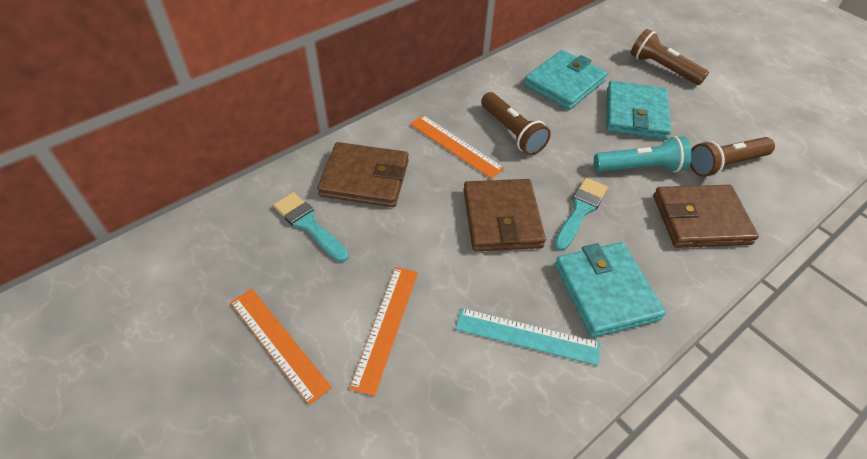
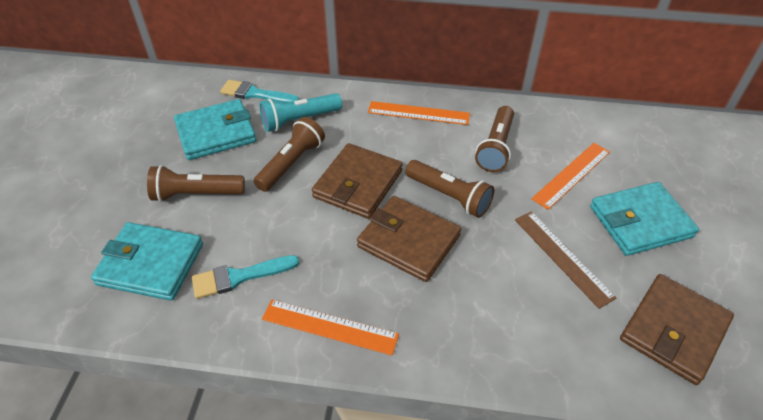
brown flashlight: 3 -> 4
brown ruler: 0 -> 1
turquoise ruler: 1 -> 0

